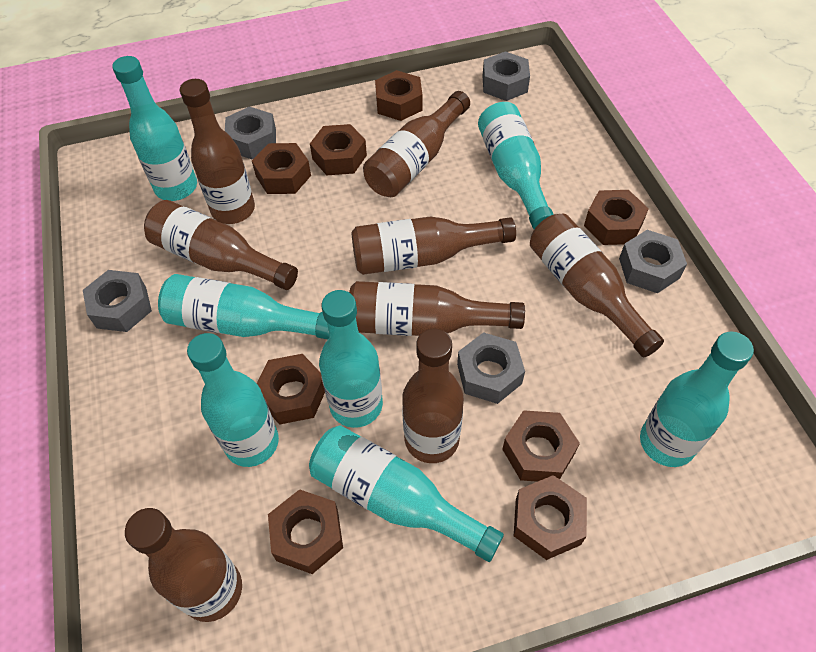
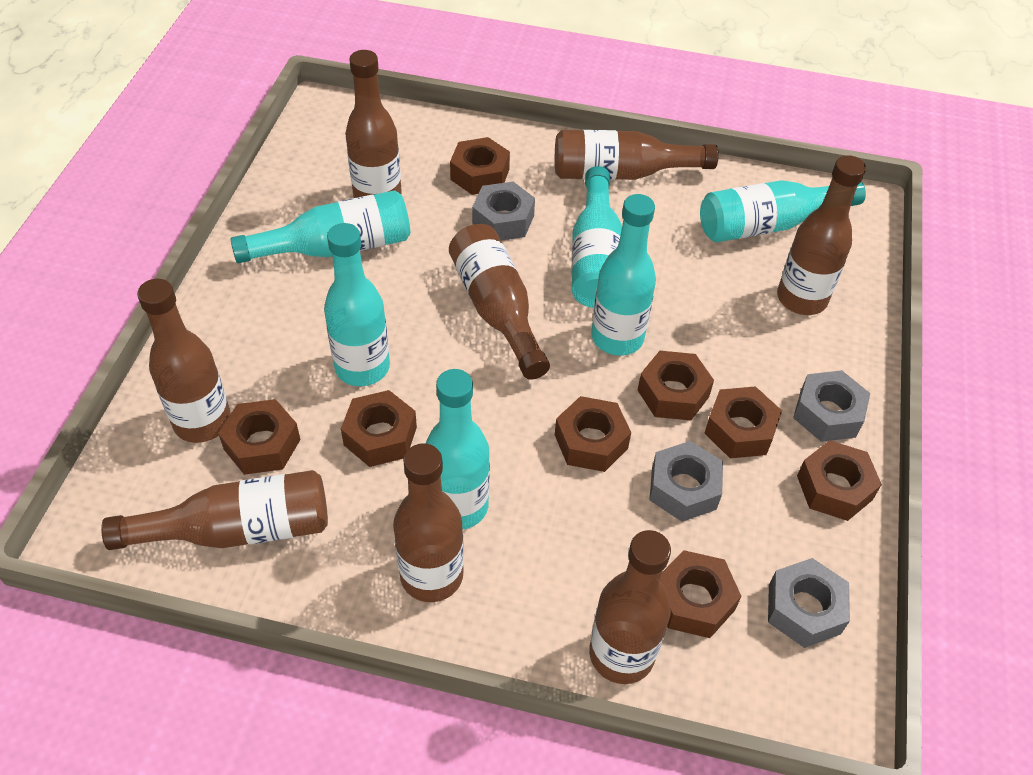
grey nut: 5 -> 4
turquoise bottle: 7 -> 6

